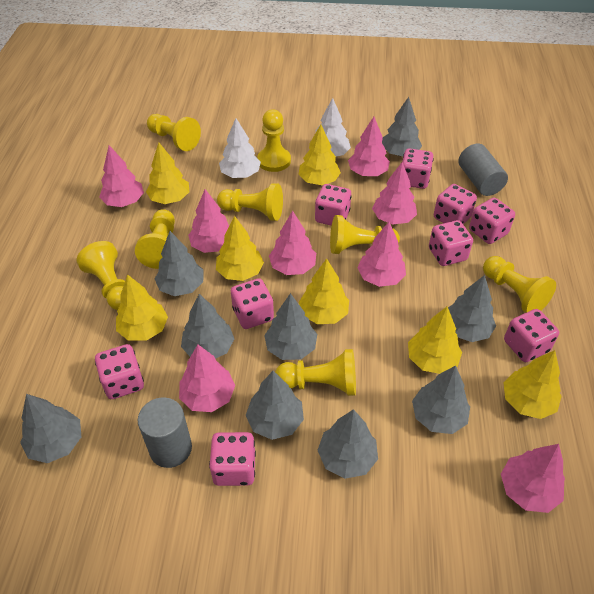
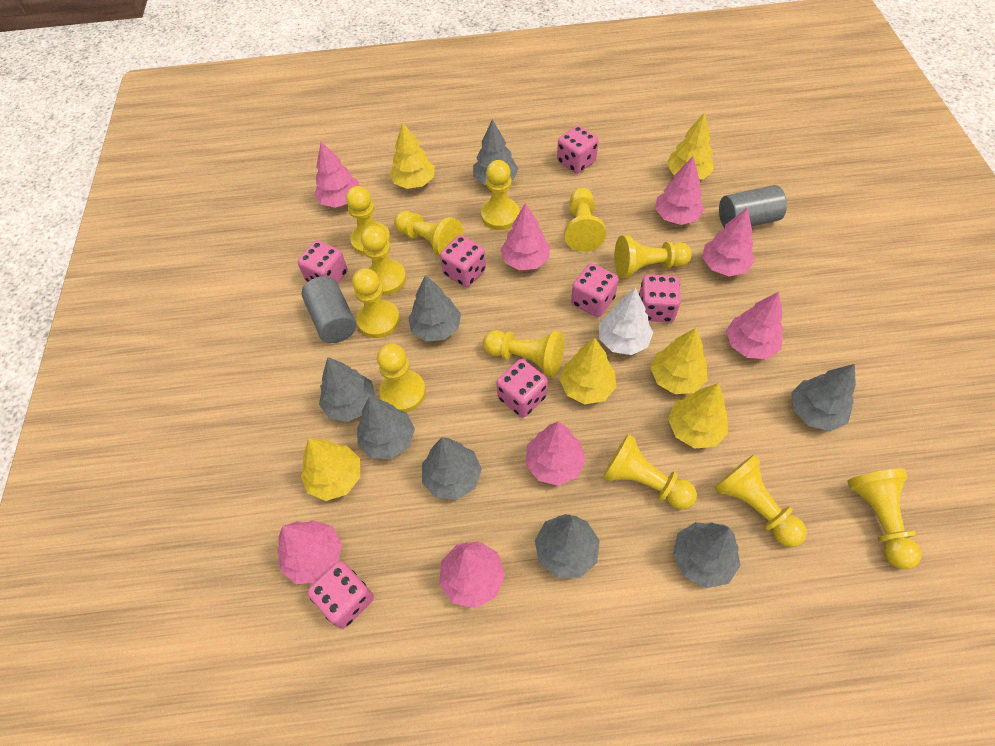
grey tree: 9 -> 8
pink dice: 9 -> 7
white tree: 2 -> 1
yellow pawn: 8 -> 12
yellow tree: 7 -> 6

